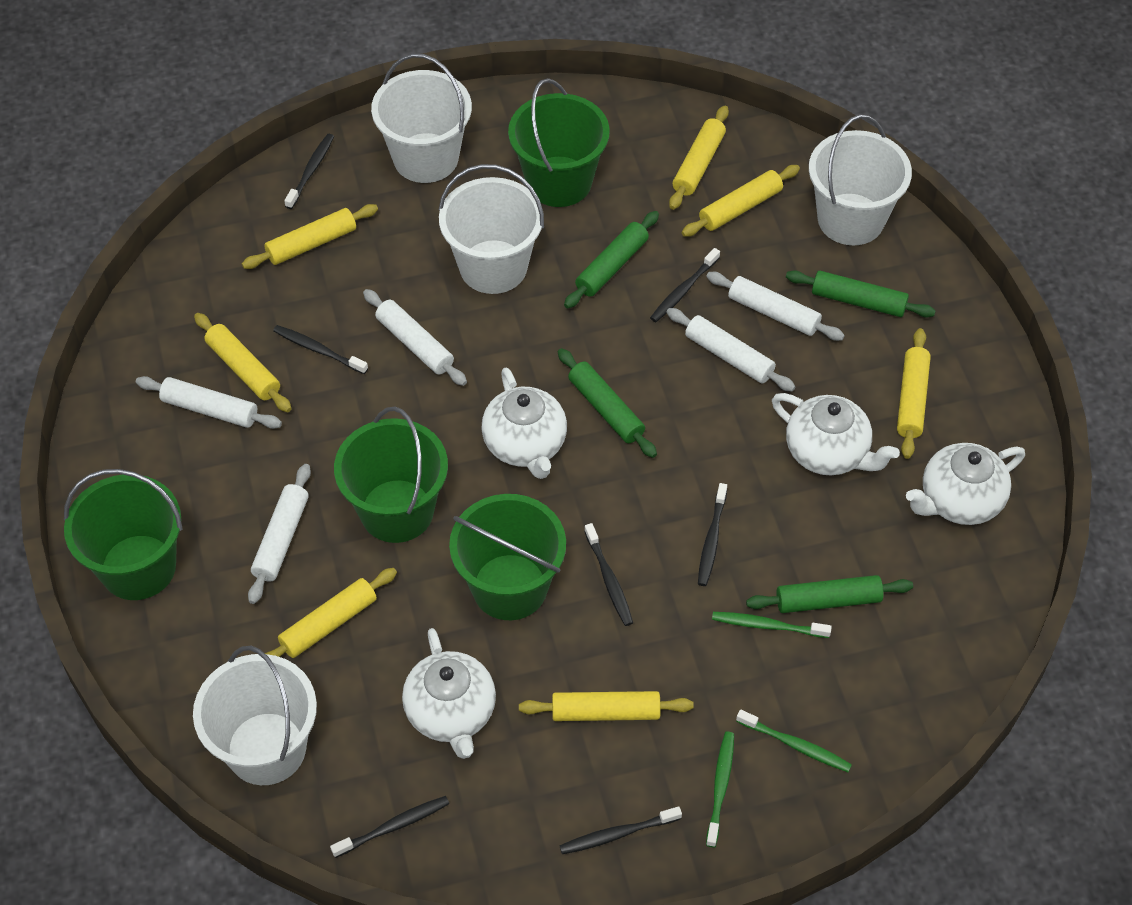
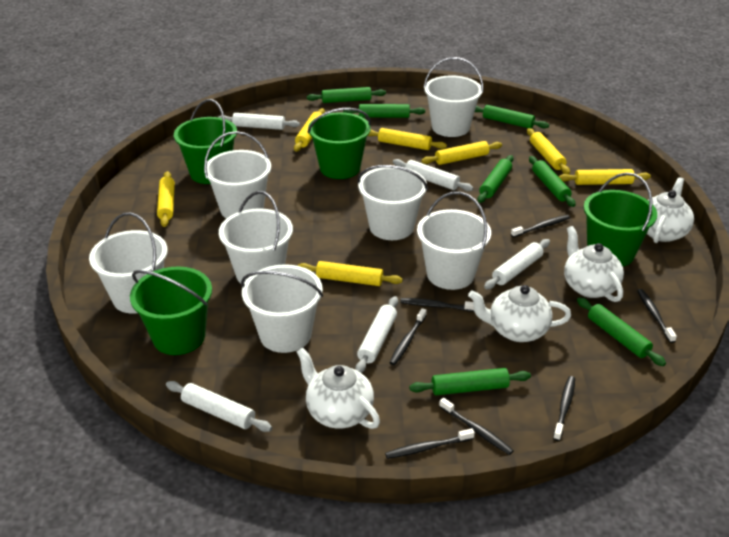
green rolling pin: 4 -> 7
green toothbrush: 3 -> 0
white bucket: 4 -> 7

